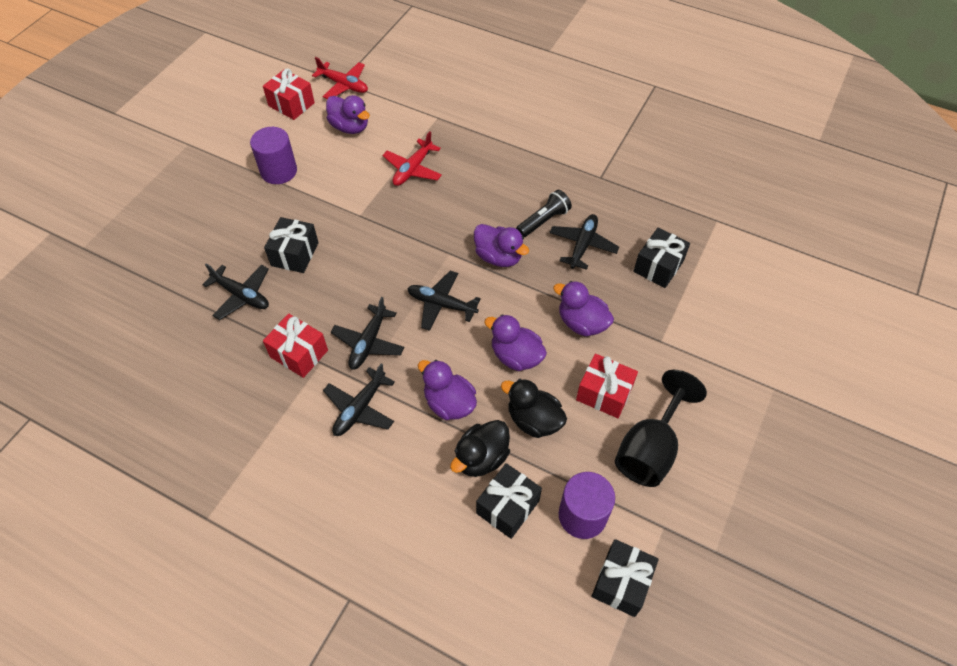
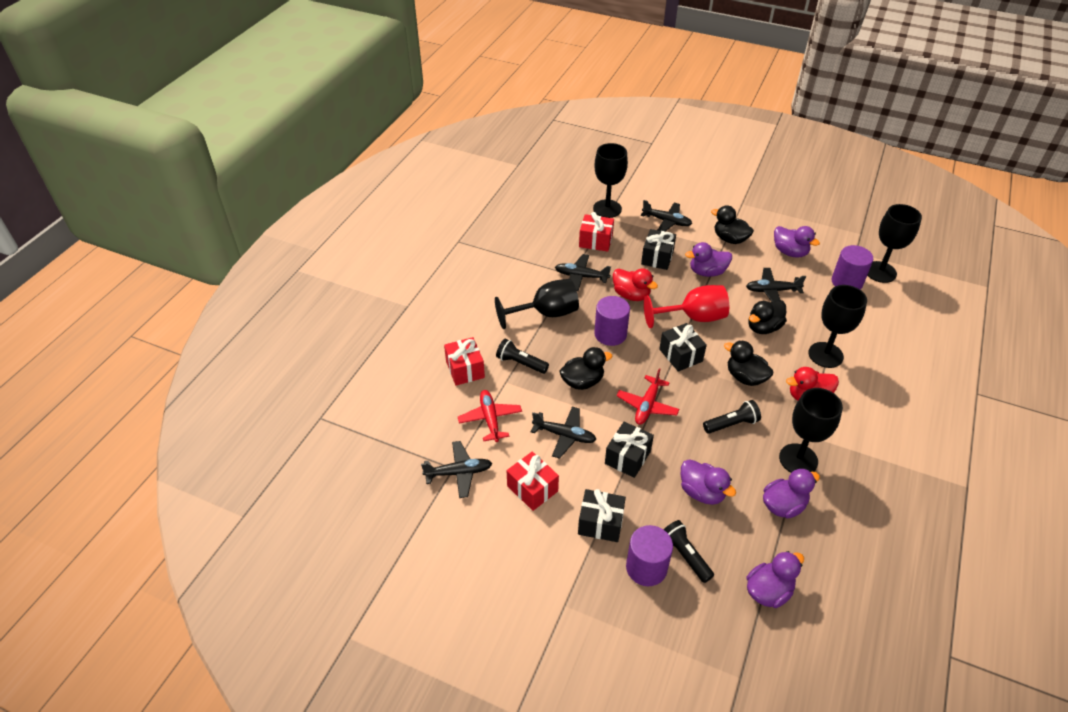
black duck: 2 -> 4
black flashlight: 1 -> 3
black goblet: 1 -> 5
purple cylinder: 2 -> 3
red duck: 0 -> 2
red goblet: 0 -> 1

